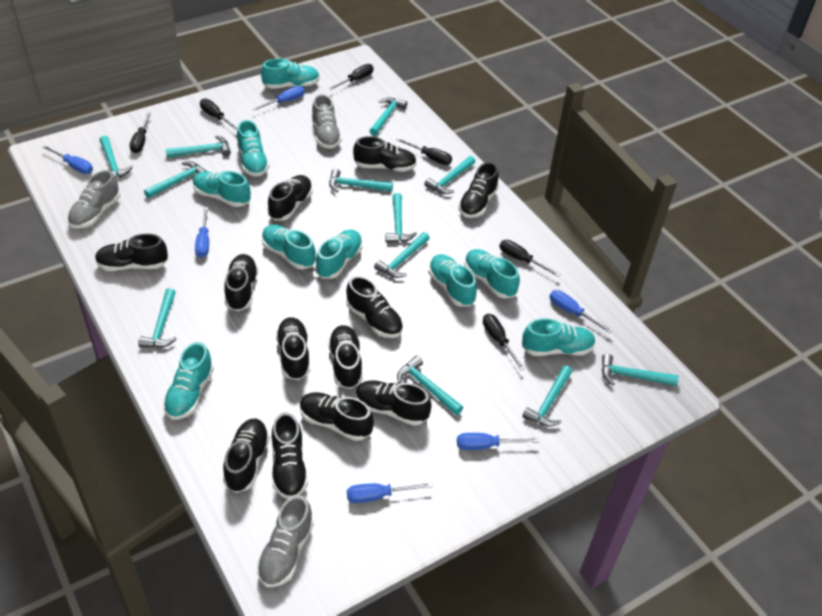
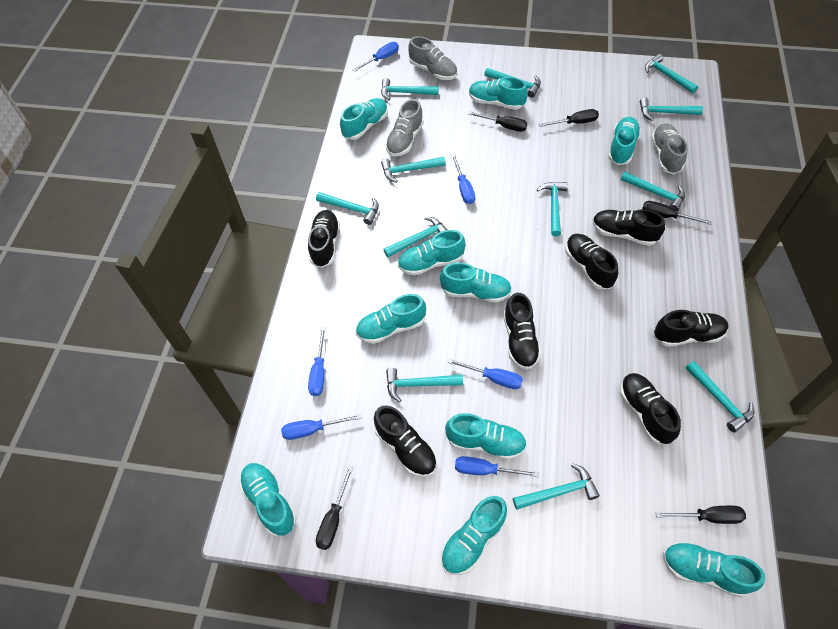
black screwdriver: 6 -> 5
black shoe: 12 -> 7
turquoise shoe: 9 -> 10

